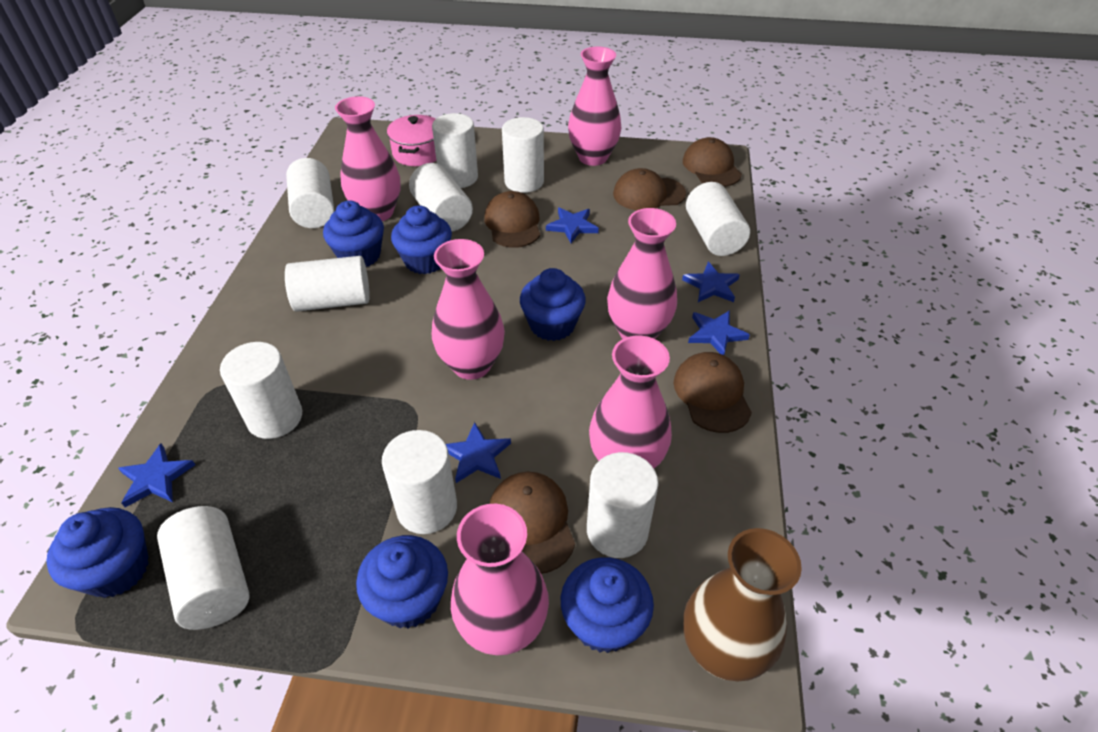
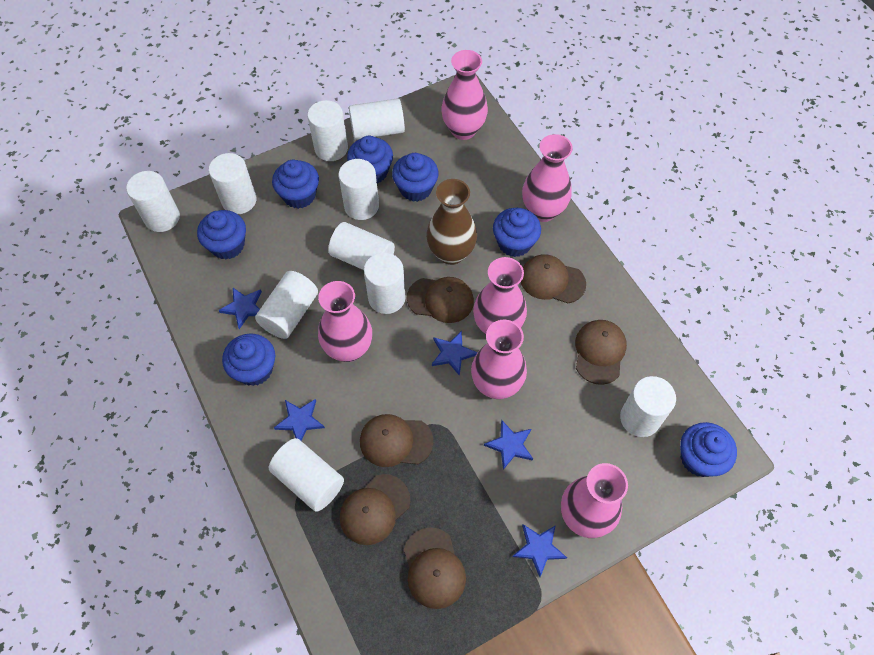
blue cupcake: 6 -> 7
brown cap: 5 -> 6
pink pot: 1 -> 0

